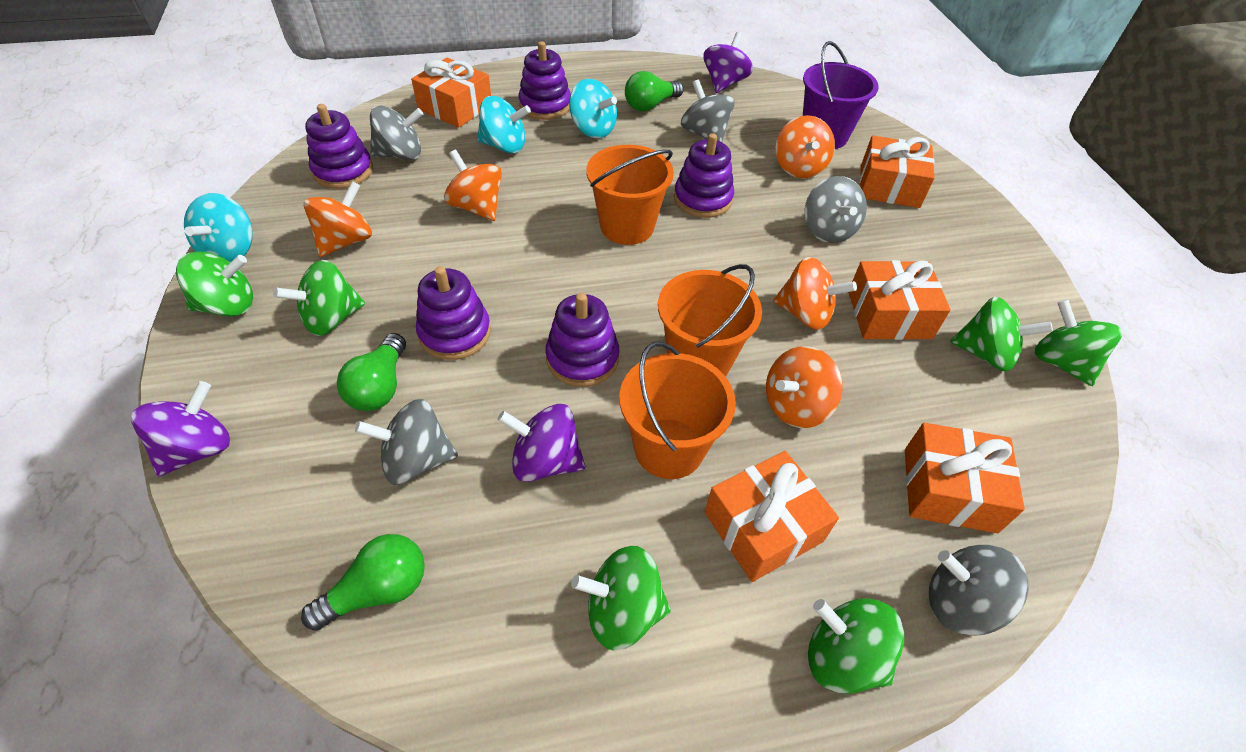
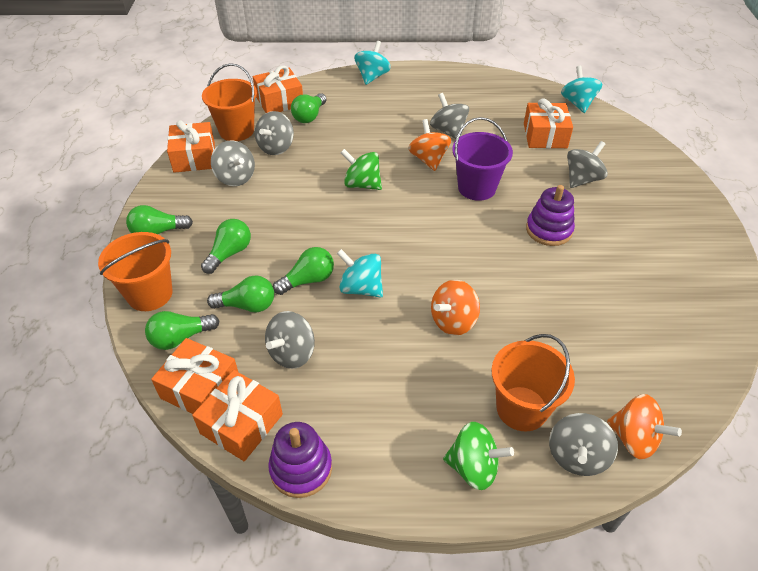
green light bulb: 3 -> 6
green spinning top: 6 -> 2
grey spinning top: 5 -> 6
orange spinning top: 5 -> 3
purple spinning top: 3 -> 0
purple stacking toy: 5 -> 2

